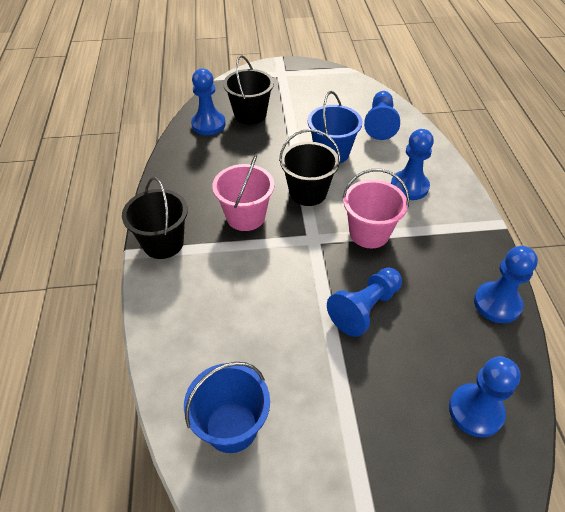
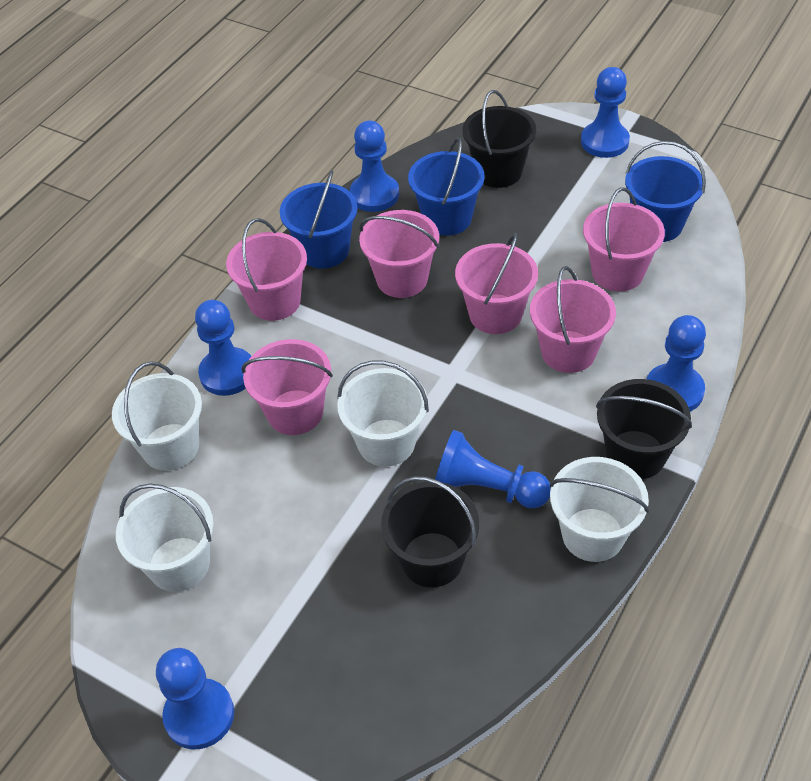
blue bucket: 2 -> 3
pink bucket: 2 -> 6
white bucket: 0 -> 4

